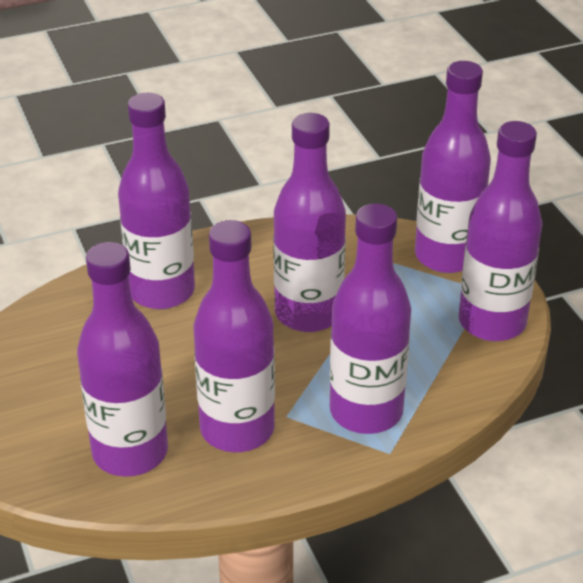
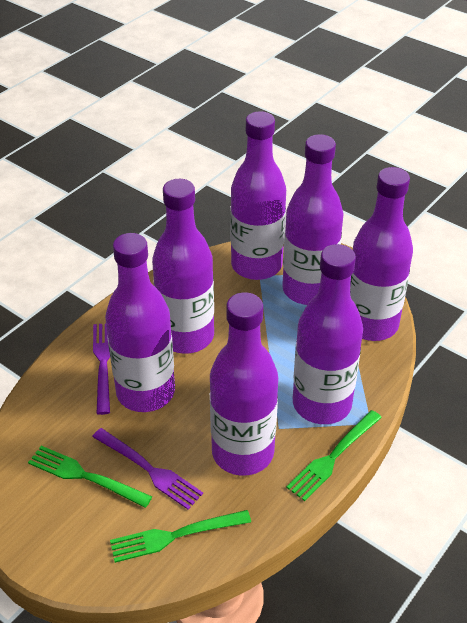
green fork: 0 -> 3
purple fork: 0 -> 2

